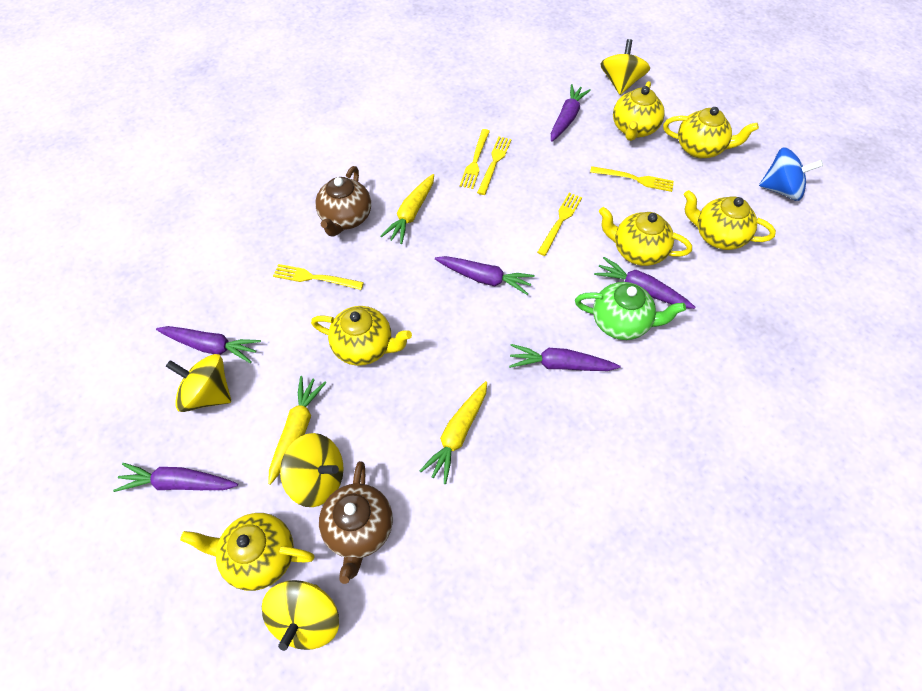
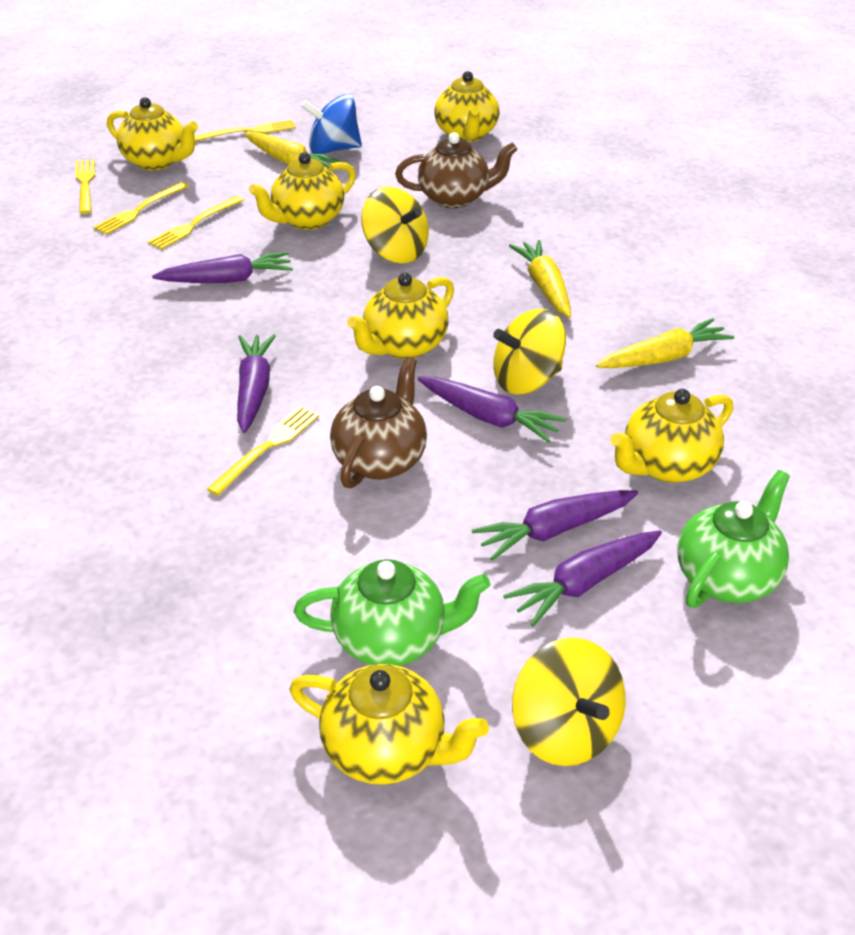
green teapot: 1 -> 2
purple carrot: 6 -> 5
yellow spinning top: 4 -> 3

